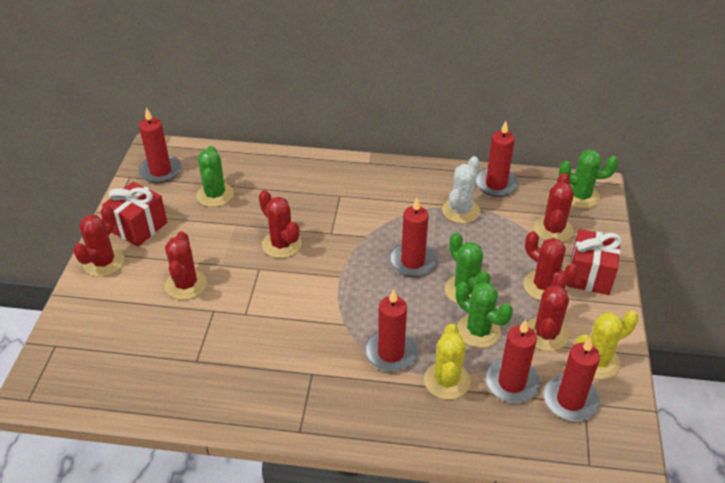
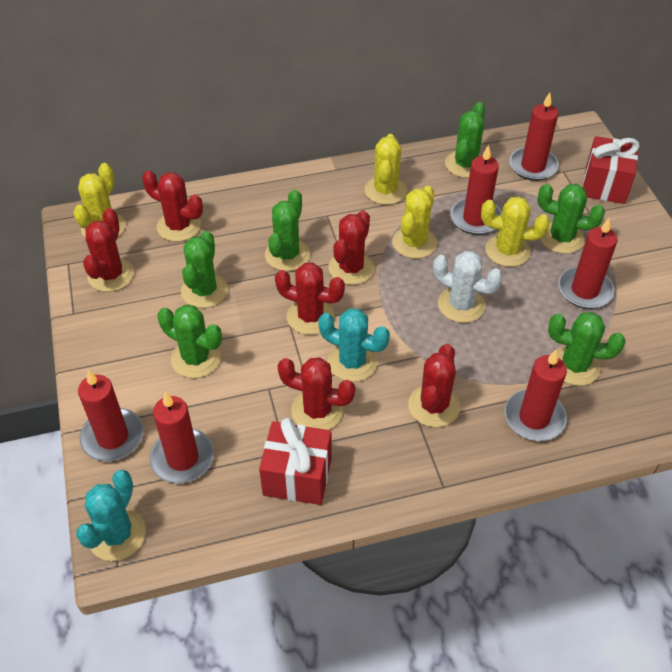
green cactus: 4 -> 6
turquoise cactus: 0 -> 2
yellow cactus: 2 -> 4

